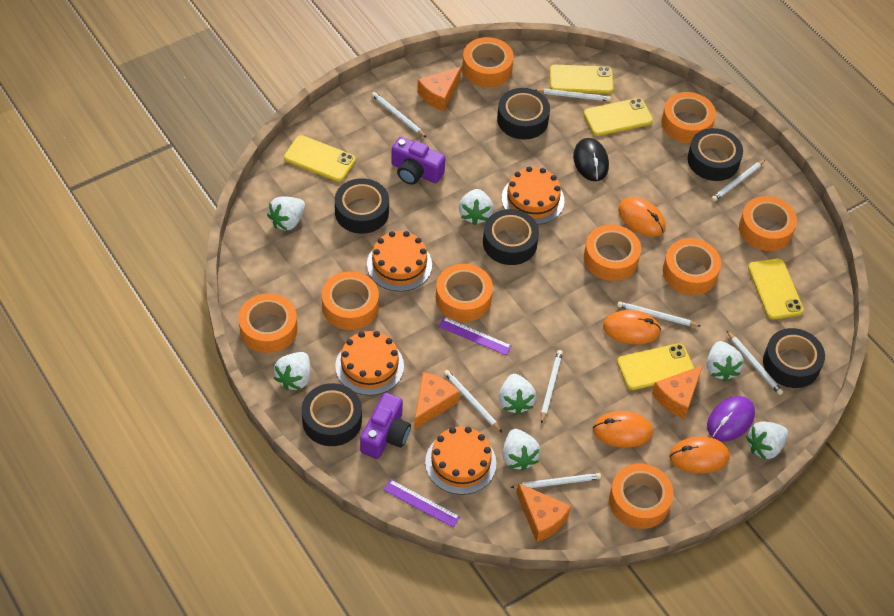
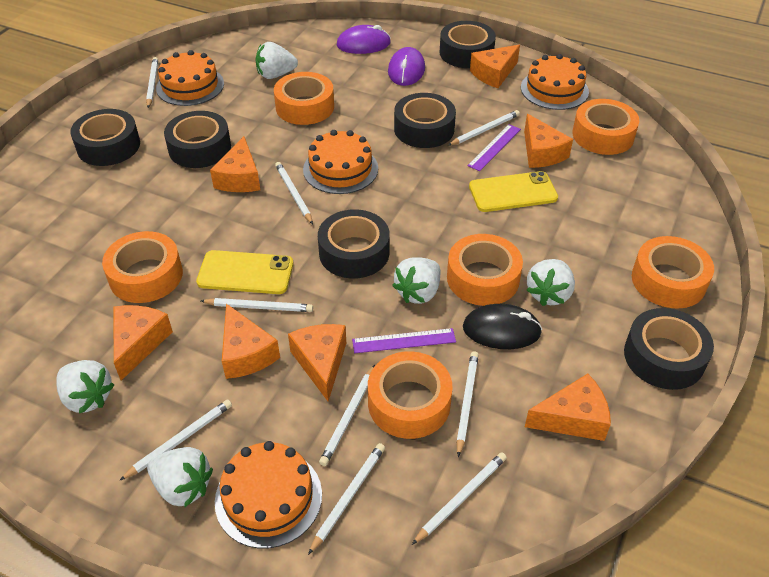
orange cheese: 4 -> 7
orange mouse: 4 -> 0
orange tape: 9 -> 6
purple camera: 2 -> 0
purple mouse: 1 -> 2
white pencil: 8 -> 9
white strawberry: 7 -> 5
yellow phone: 5 -> 2

